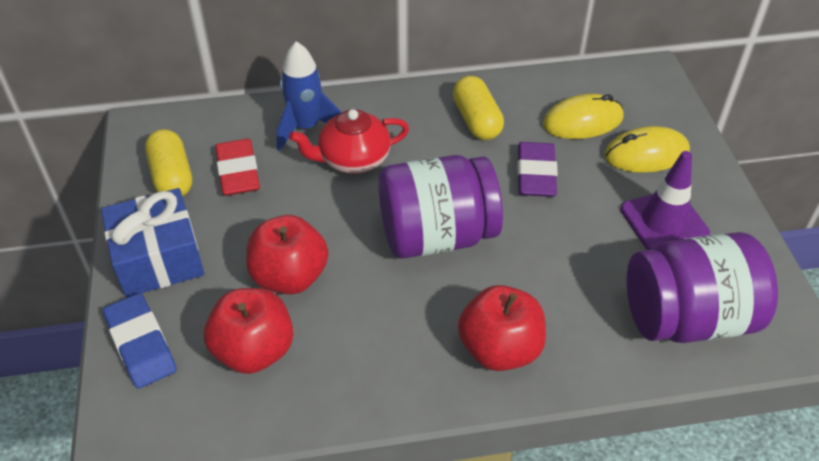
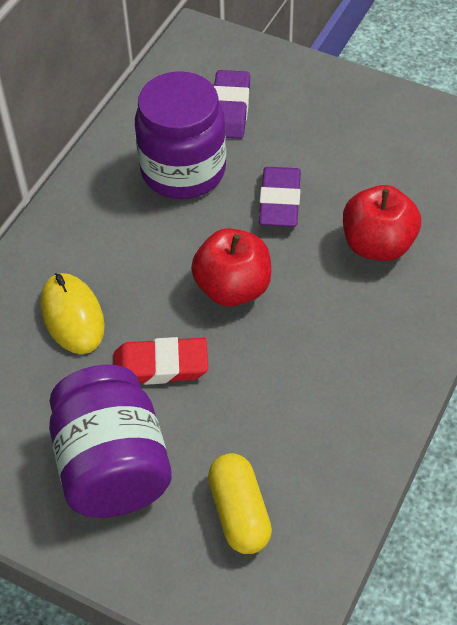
blue eraser: 1 -> 0
blue gift: 1 -> 0
blue rocket: 1 -> 0
purple eraser: 1 -> 2
purple traffic cone: 1 -> 0
red apple: 3 -> 2
red teapot: 1 -> 0
yellow capsule: 2 -> 1
yellow mouse: 2 -> 1

